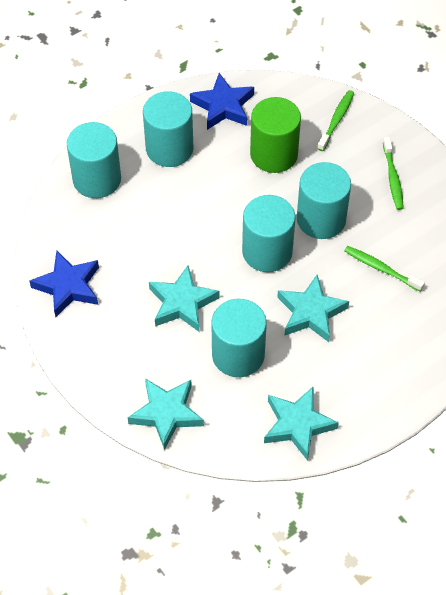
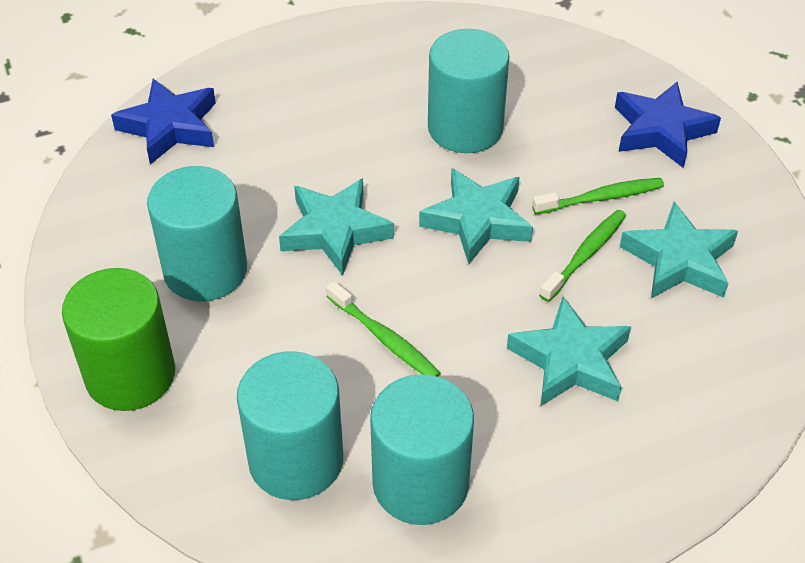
turquoise cylinder: 5 -> 4

